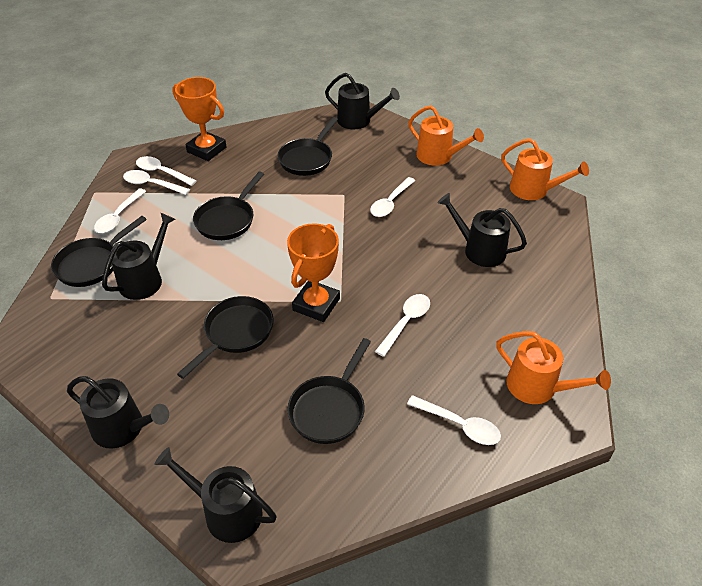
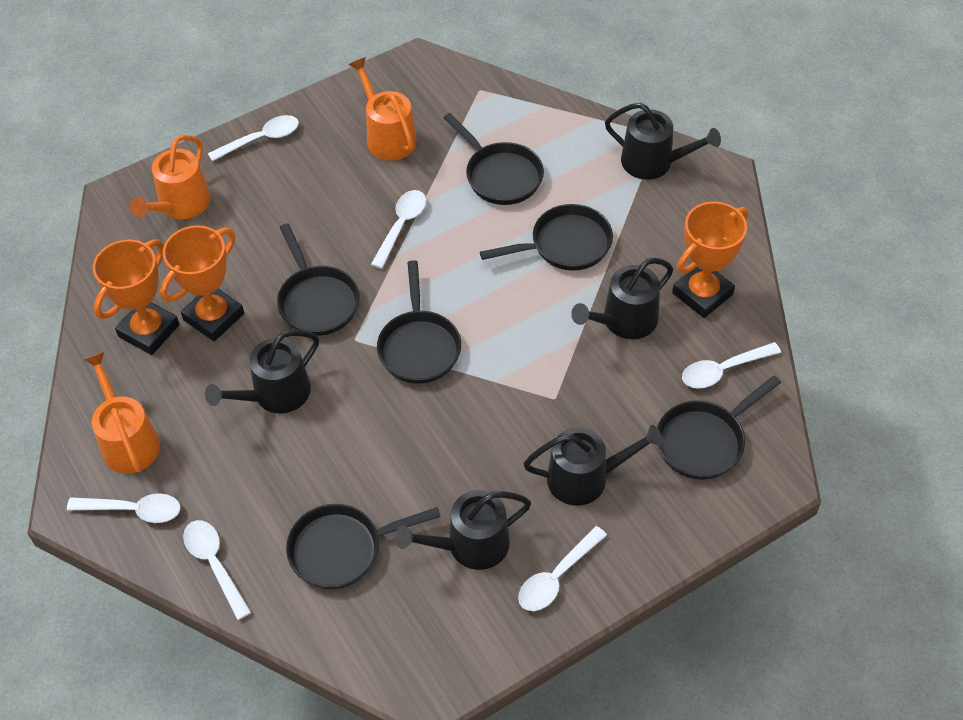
black pan: 5 -> 6
orange trophy: 2 -> 3

